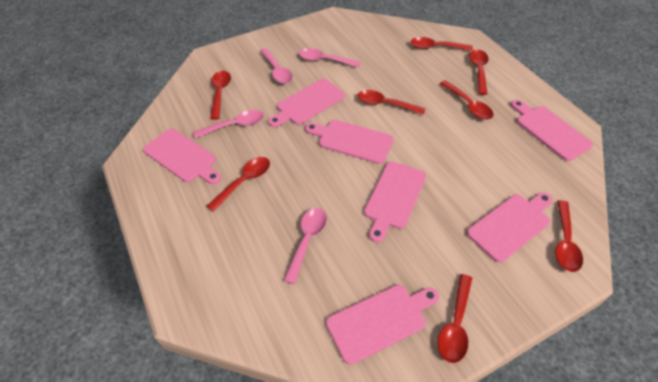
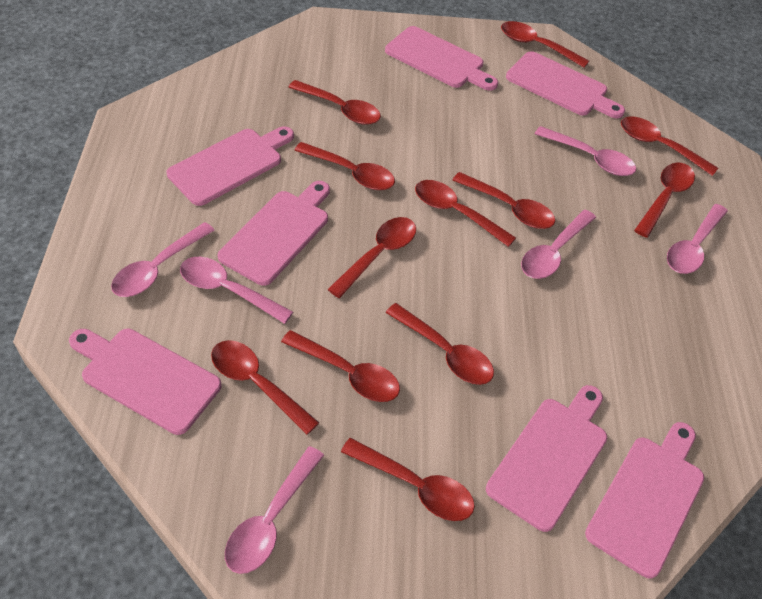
pink spoon: 4 -> 6
red spoon: 8 -> 12

